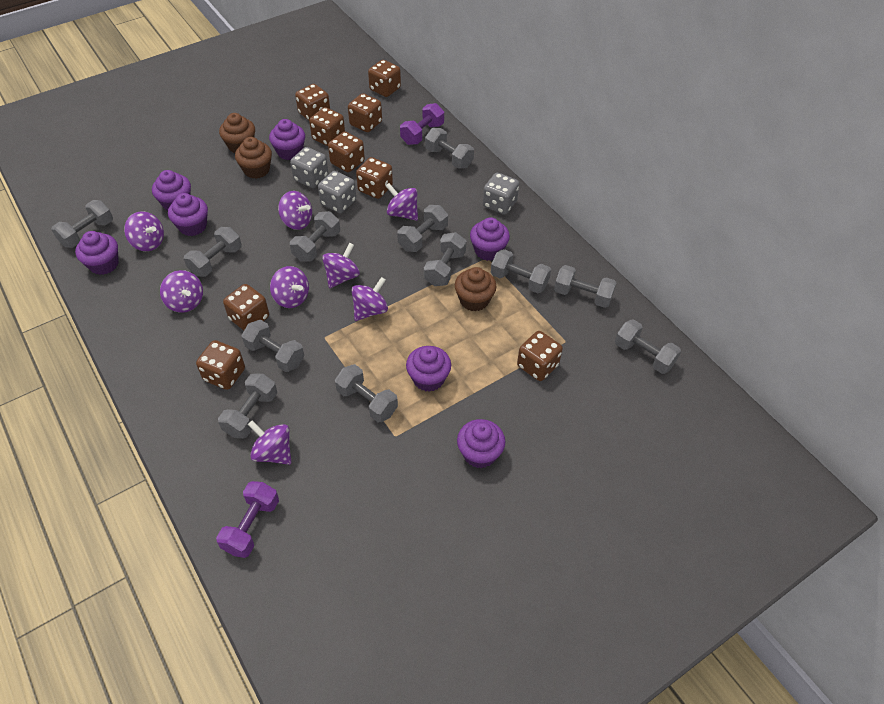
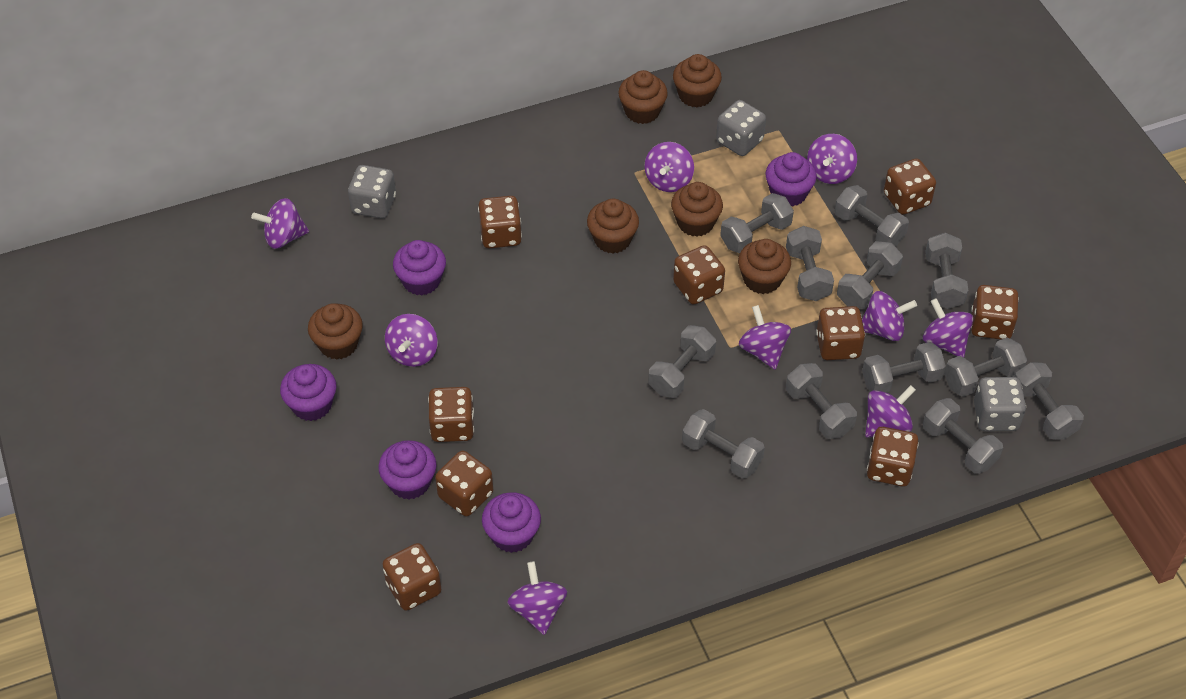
brown cupcake: 3 -> 6
purple cupcake: 7 -> 5
purple dumbbell: 2 -> 0
purple spinning top: 8 -> 9

